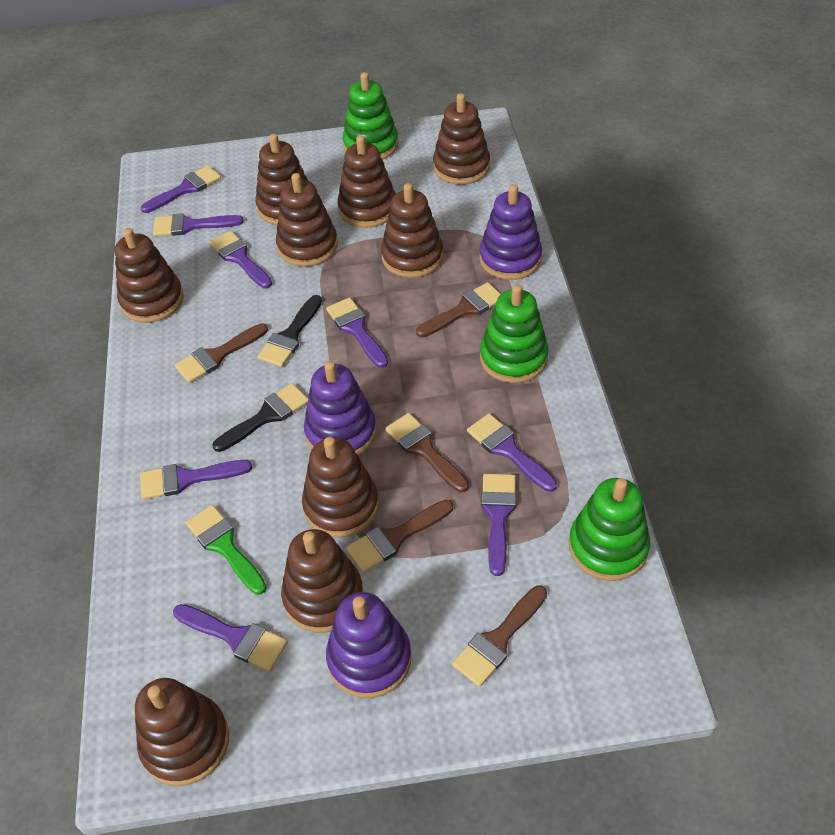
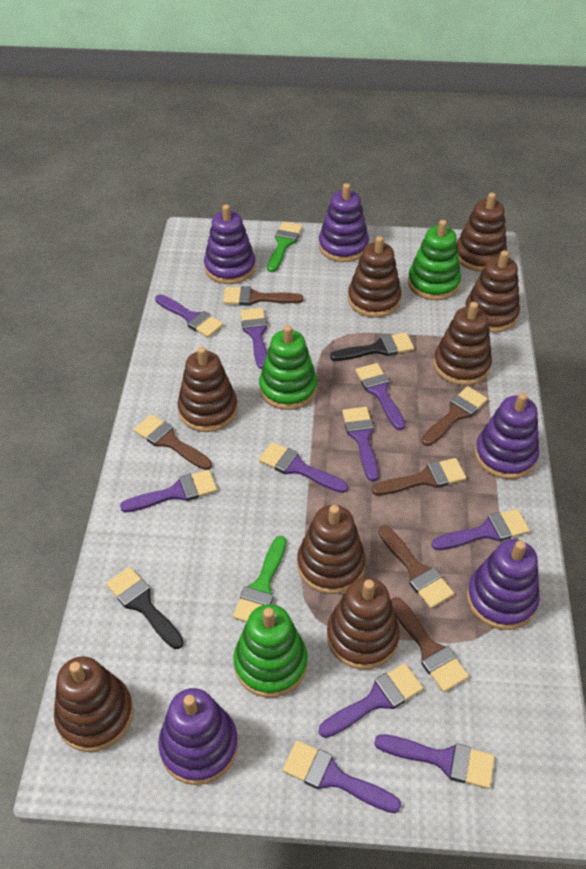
brown brush: 5 -> 6
brown stacking toy: 9 -> 8
green brush: 1 -> 2
purple brush: 8 -> 10
purple stacking toy: 3 -> 5

